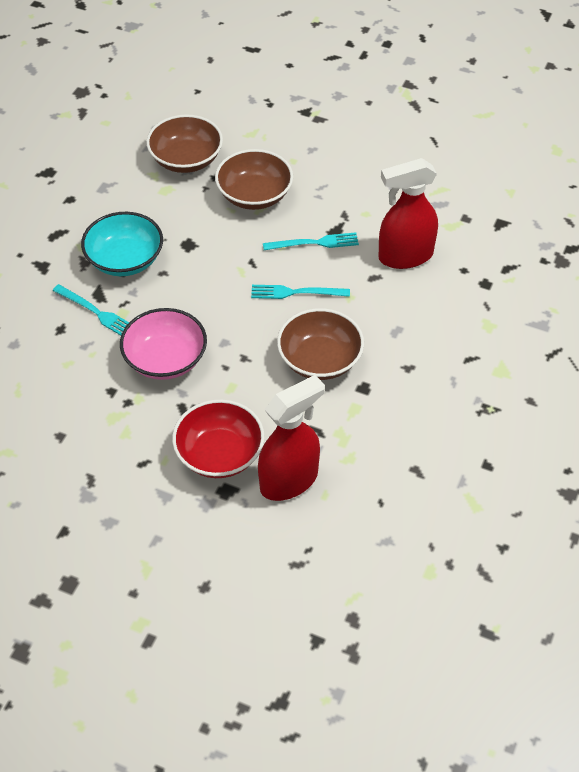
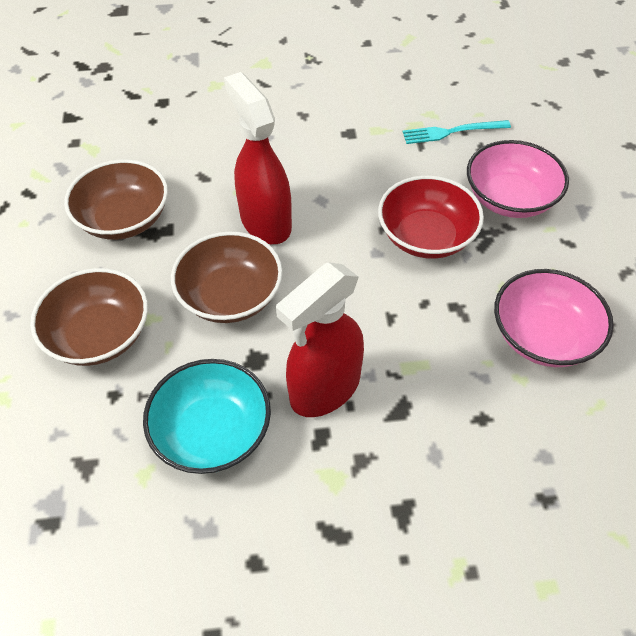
pink bowl: 1 -> 2
turquoise fork: 3 -> 1

